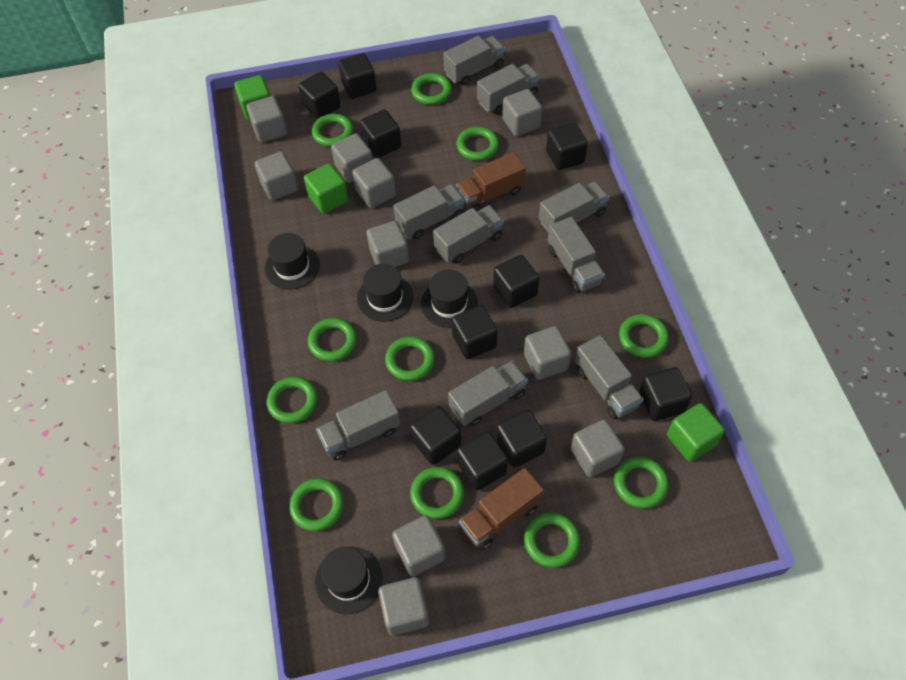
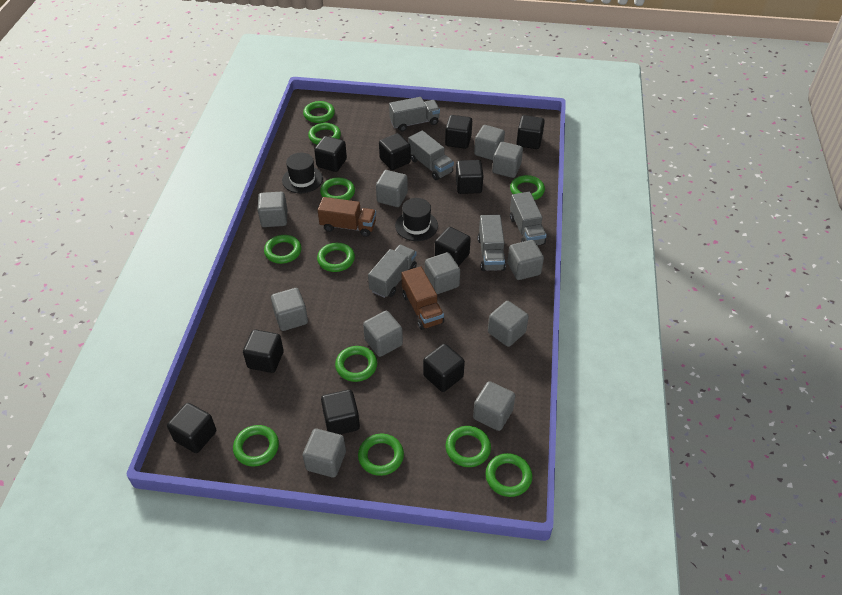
black hat: 4 -> 2
green cube: 3 -> 0
grey cube: 10 -> 11
grey truck: 9 -> 5

